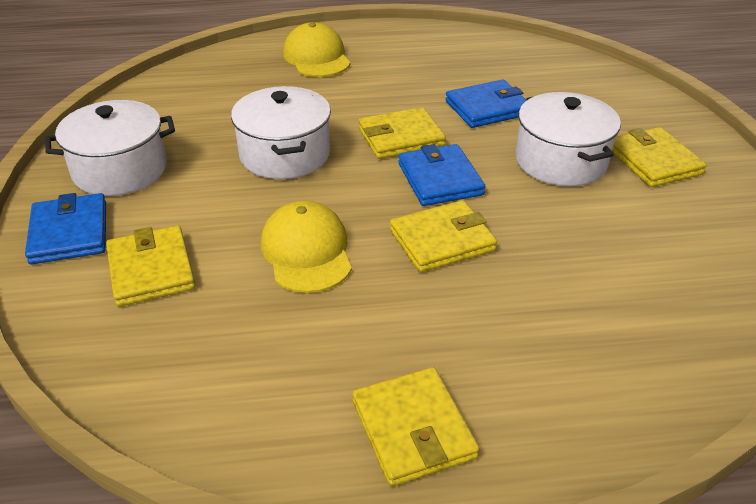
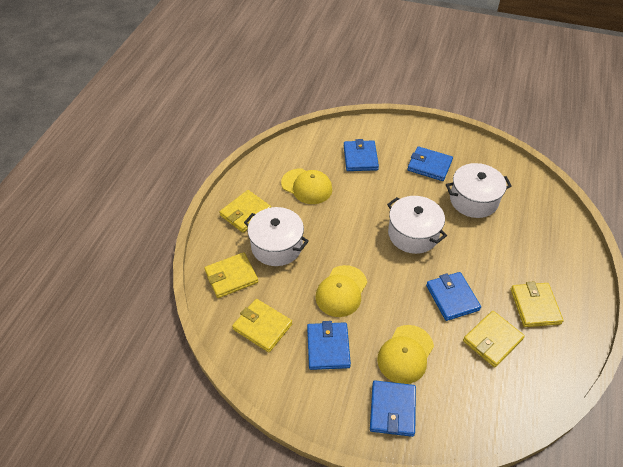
blue wallet: 3 -> 5
yellow cap: 2 -> 3

